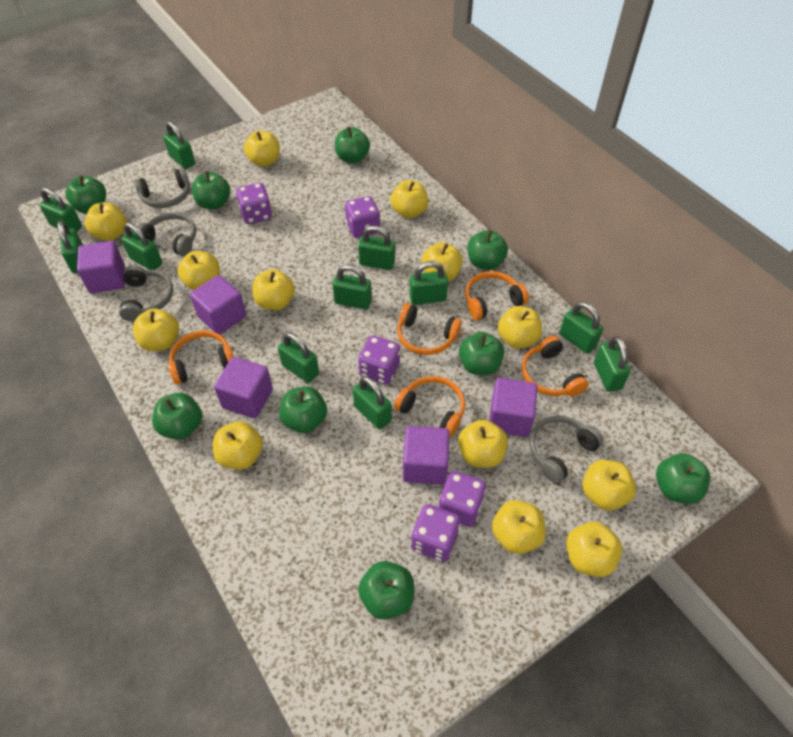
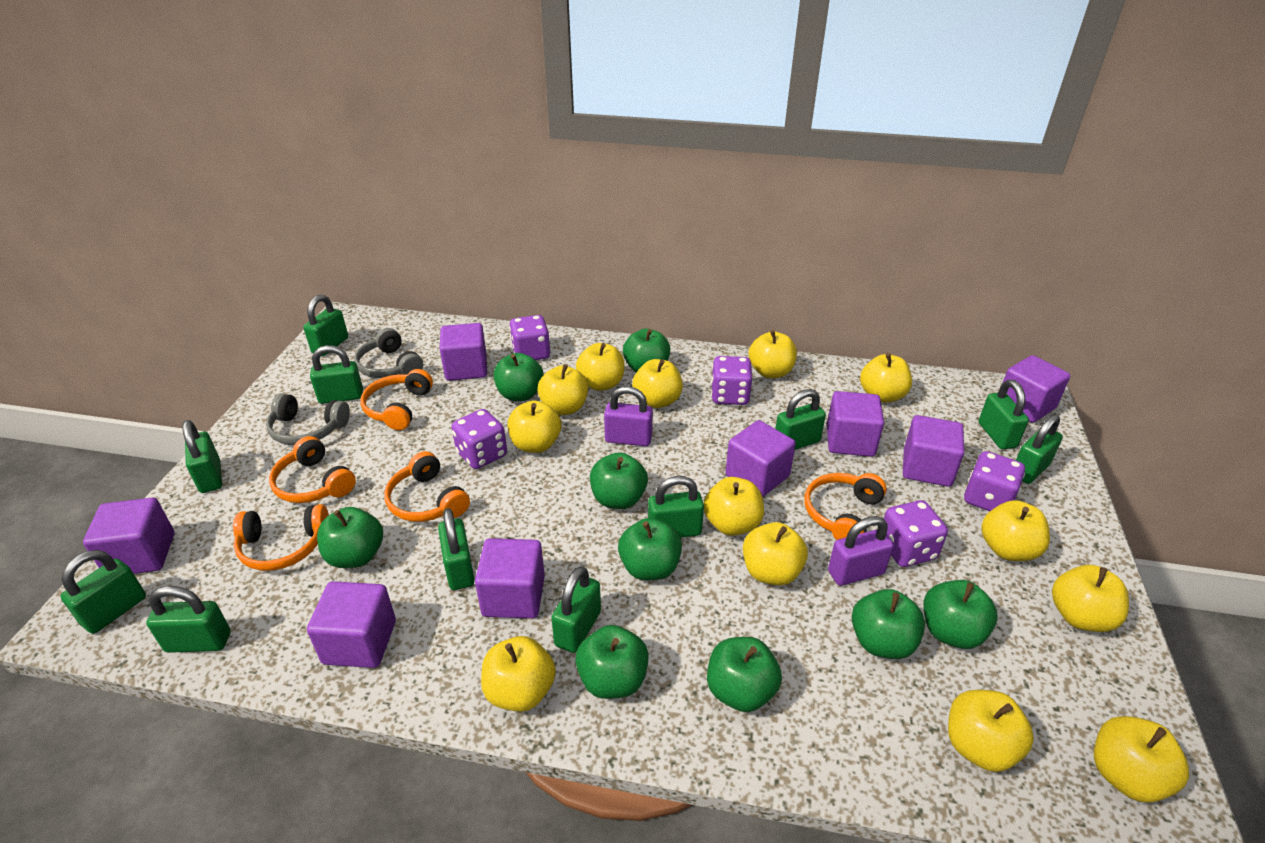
grey headphones: 4 -> 2
purple cube: 5 -> 8
purple padlock: 0 -> 2

